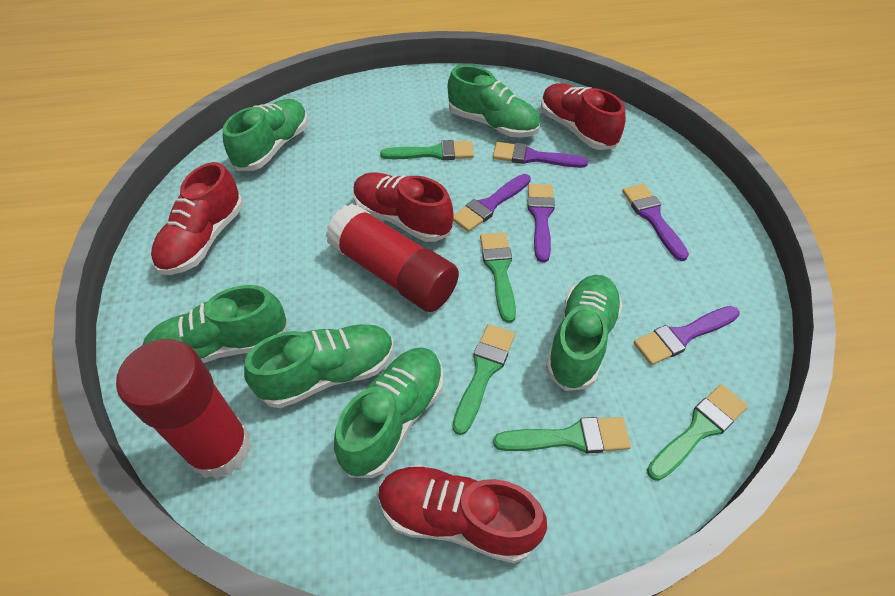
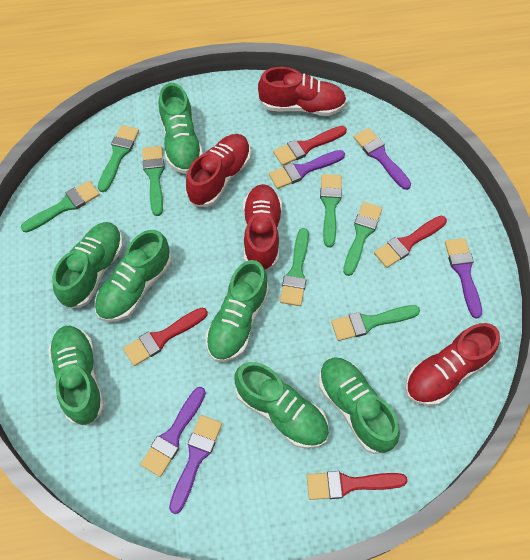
green brush: 5 -> 7
green shoe: 6 -> 7
red brush: 0 -> 4
red glue stick: 2 -> 0

